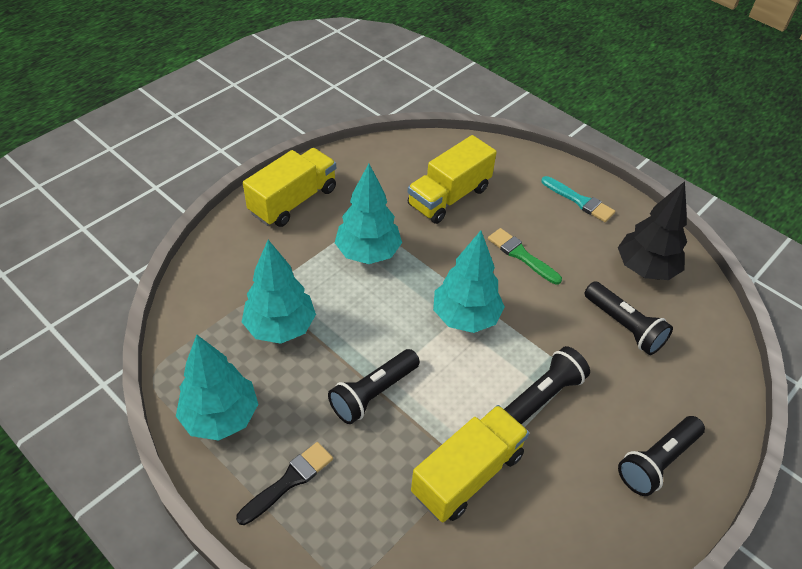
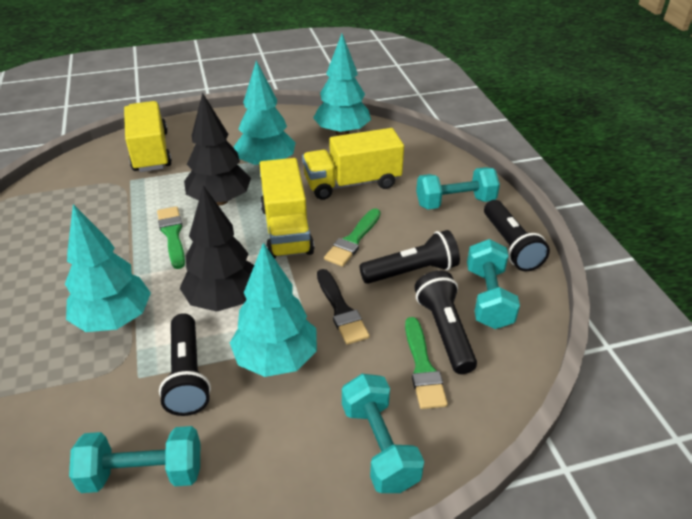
black tree: 1 -> 2
green brush: 1 -> 3
turquoise brush: 1 -> 0
turquoise dumbbell: 0 -> 4

